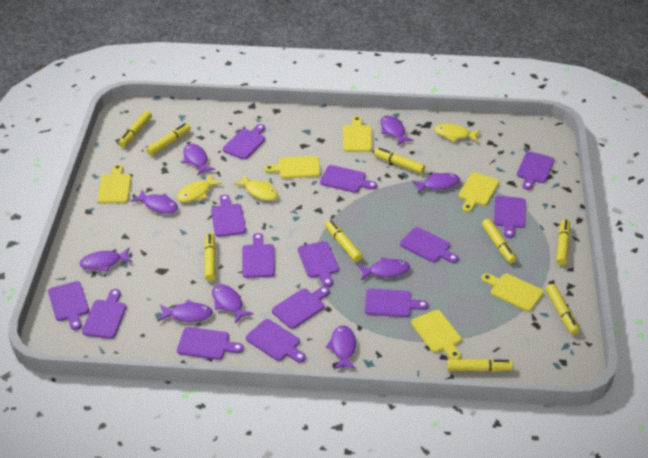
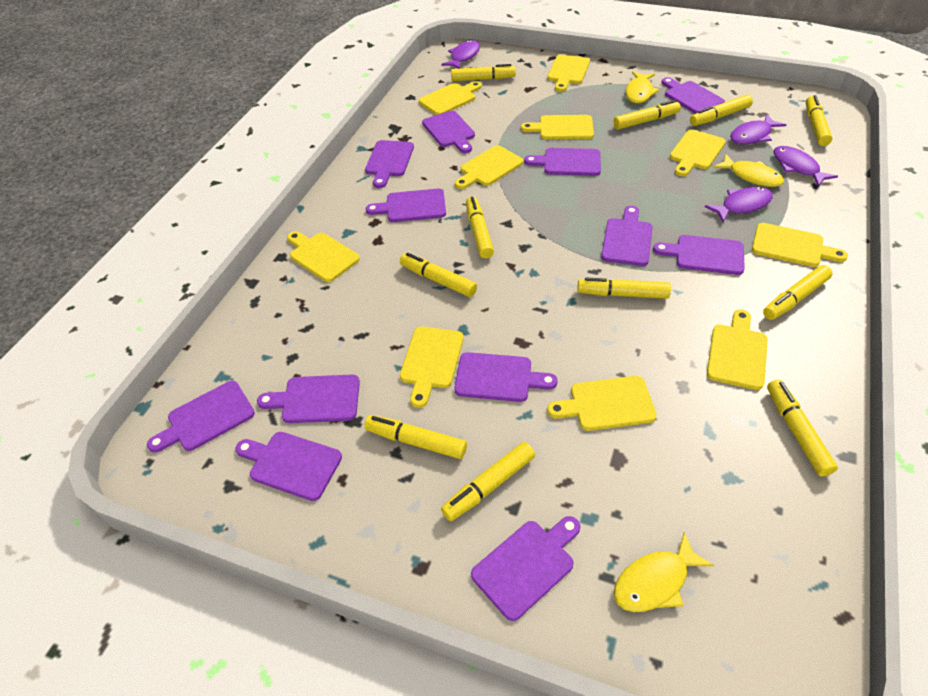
purple cutting board: 14 -> 12
purple fish: 9 -> 4
yellow cutting board: 6 -> 10
yellow marker: 9 -> 11

